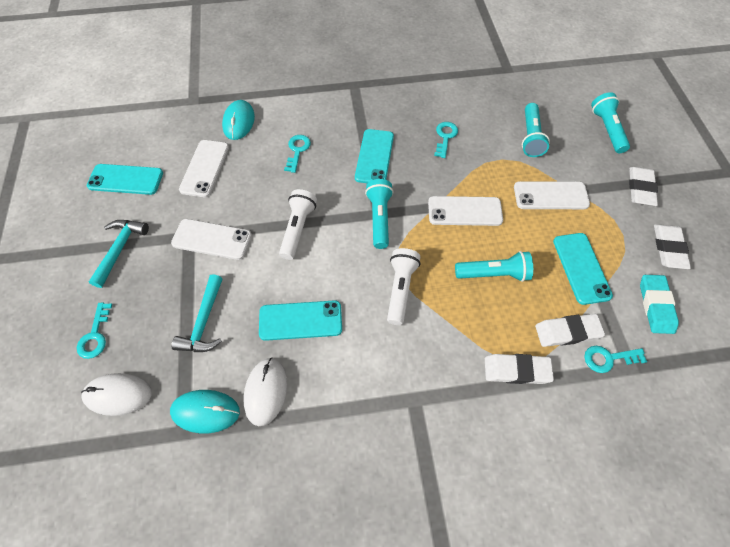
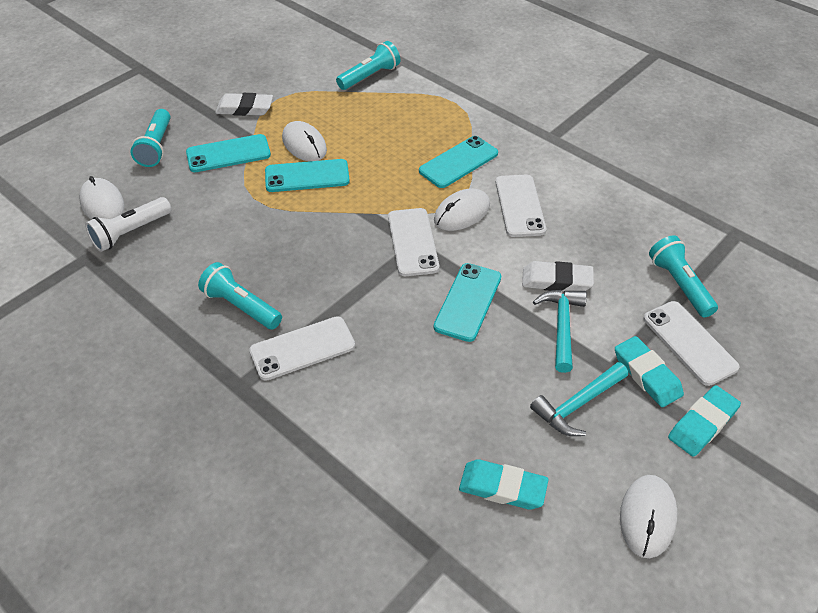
turquoise eraser: 1 -> 3
turquoise key: 4 -> 0
turquoise mouse: 2 -> 0
white eraser: 4 -> 2
white flashlight: 2 -> 1
white mouse: 2 -> 4

